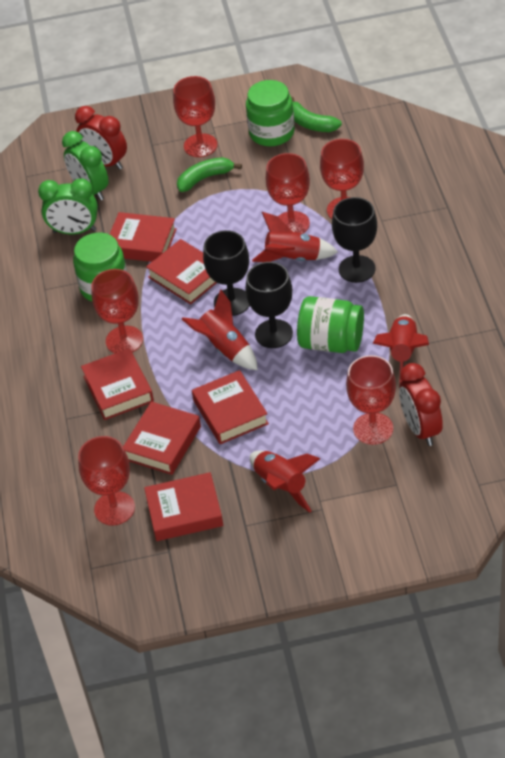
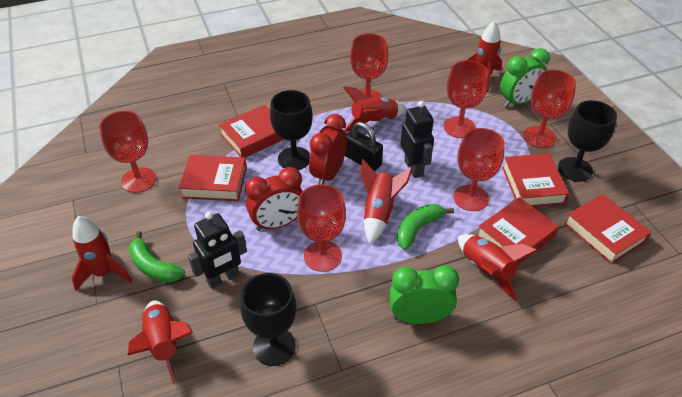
black padlock: 0 -> 1
black robot: 0 -> 2
green jar: 3 -> 0
red book: 6 -> 5
red rocket: 4 -> 6

